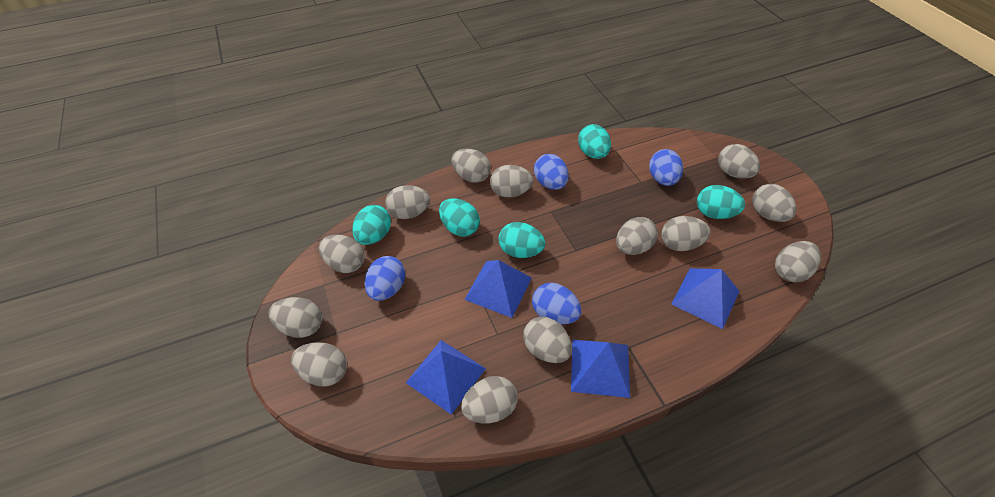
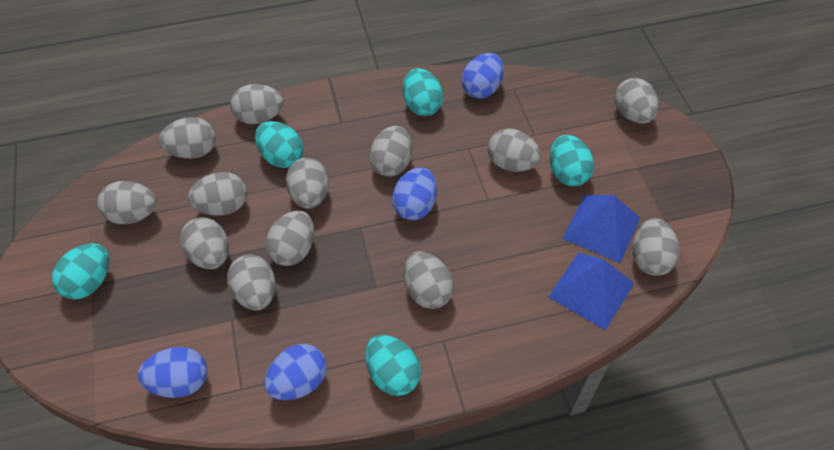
blue pyramid: 4 -> 2

